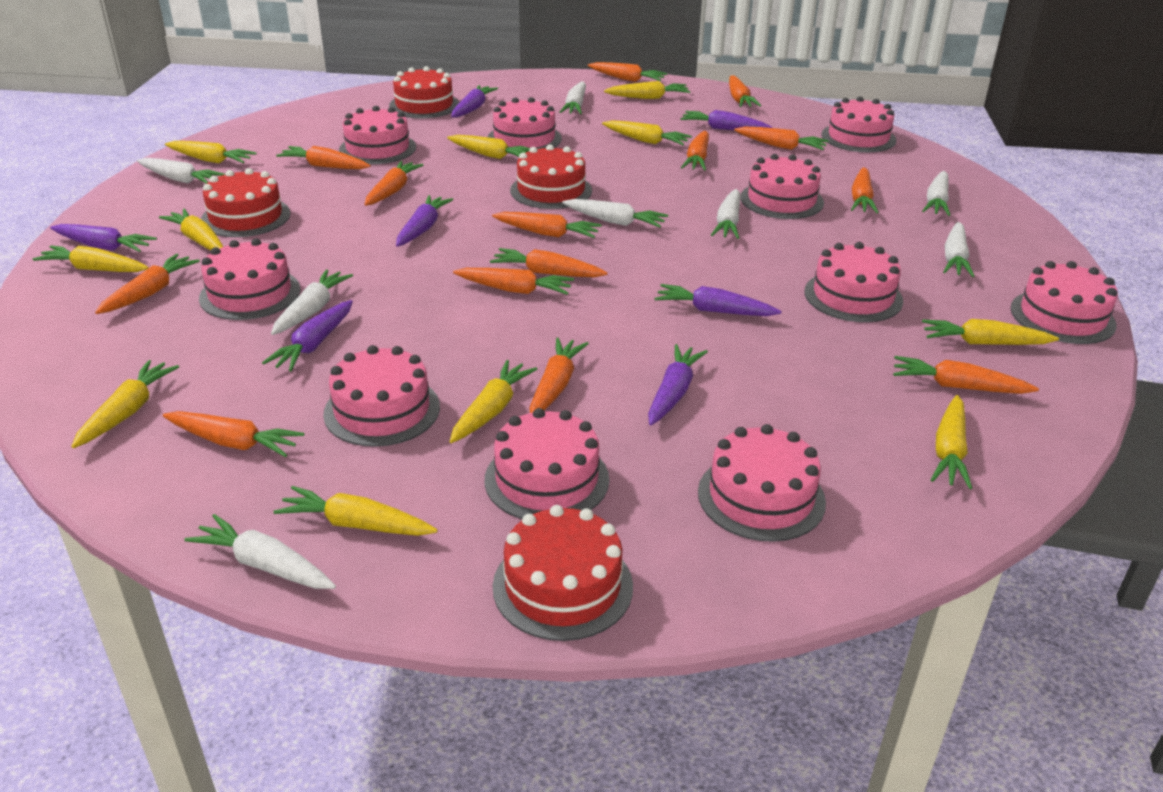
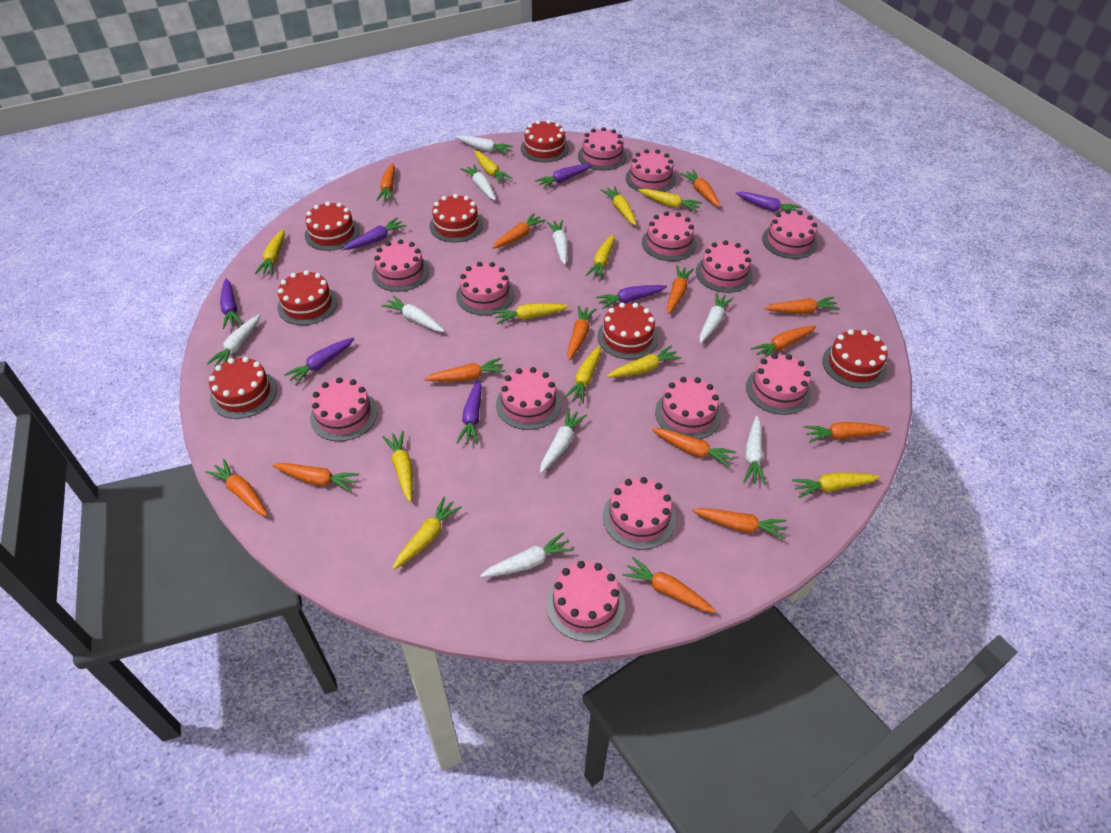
pink cake: 10 -> 13
red cake: 4 -> 7
white carrot: 8 -> 9

